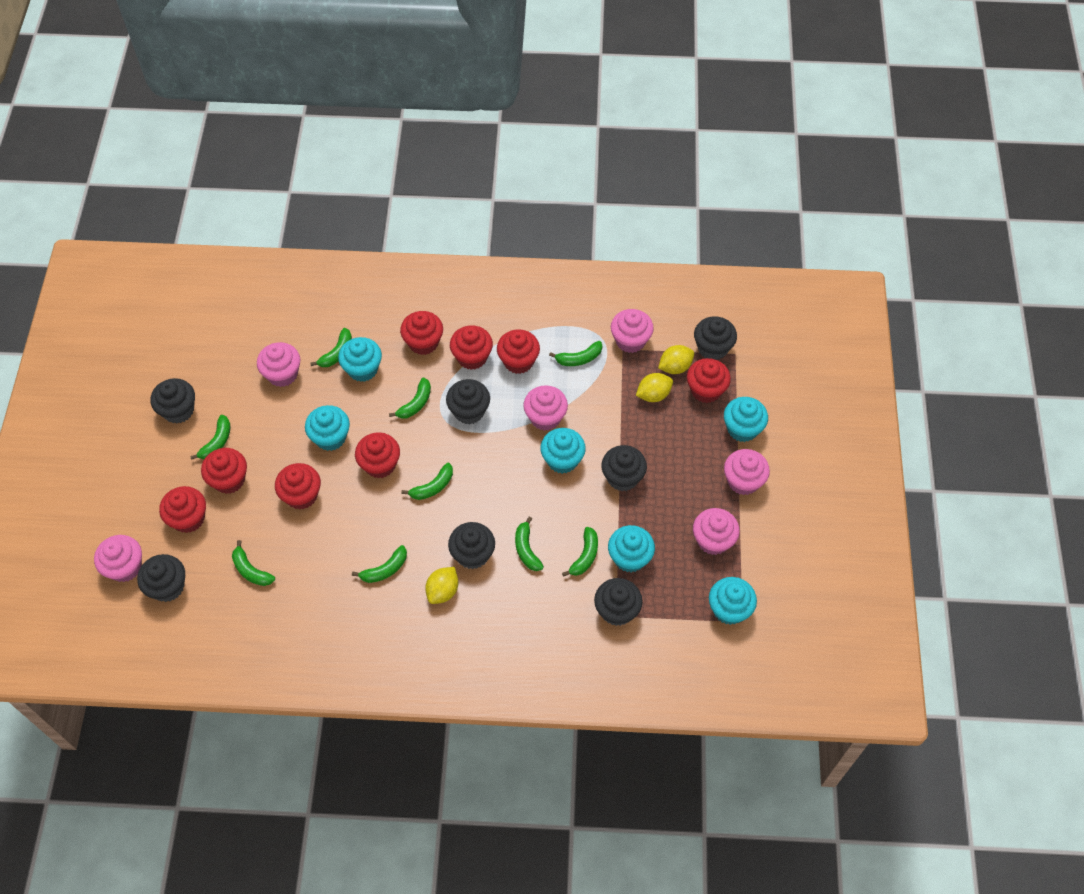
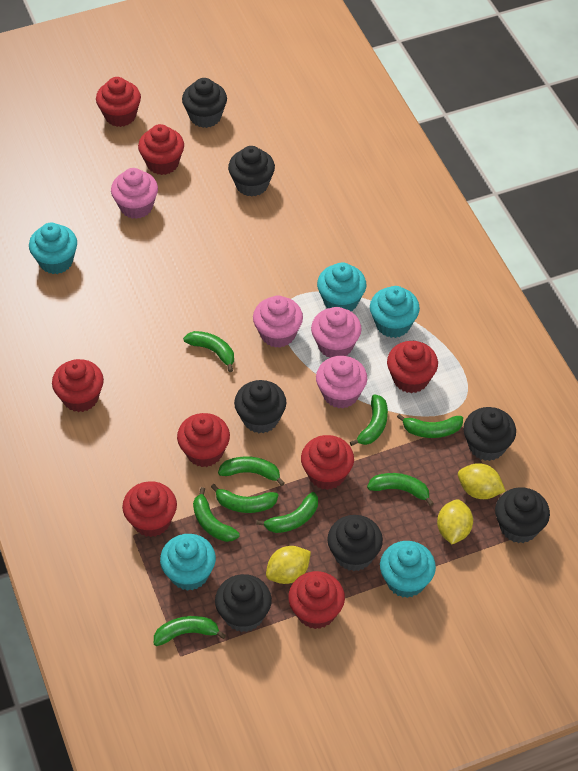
pink cupcake: 6 -> 4
turquoise cupcake: 6 -> 5

